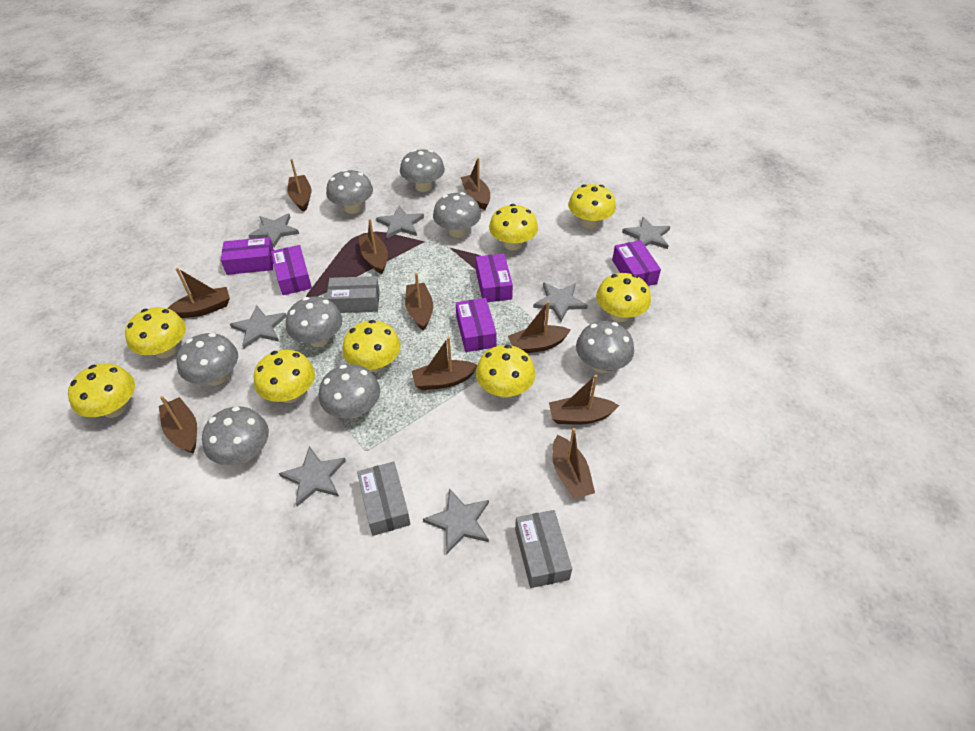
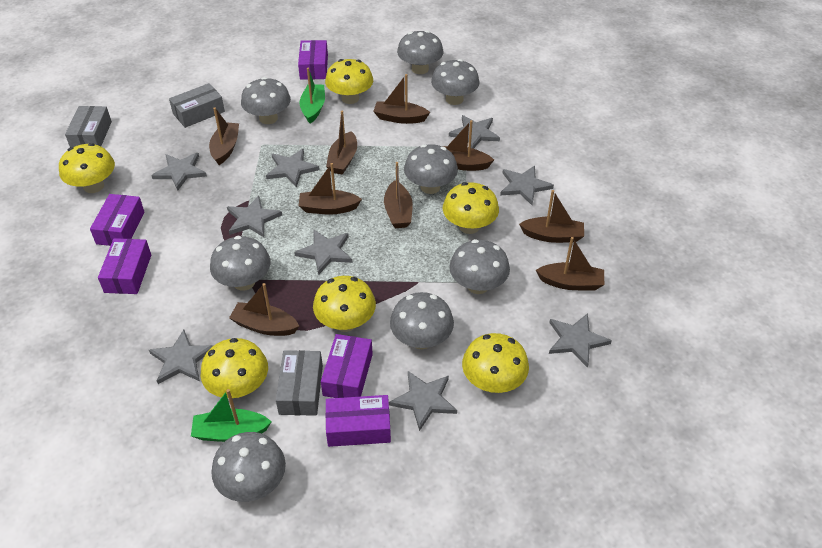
brown boat: 10 -> 9
green boat: 0 -> 2
grey star: 7 -> 9
yellow mushroom: 8 -> 6

